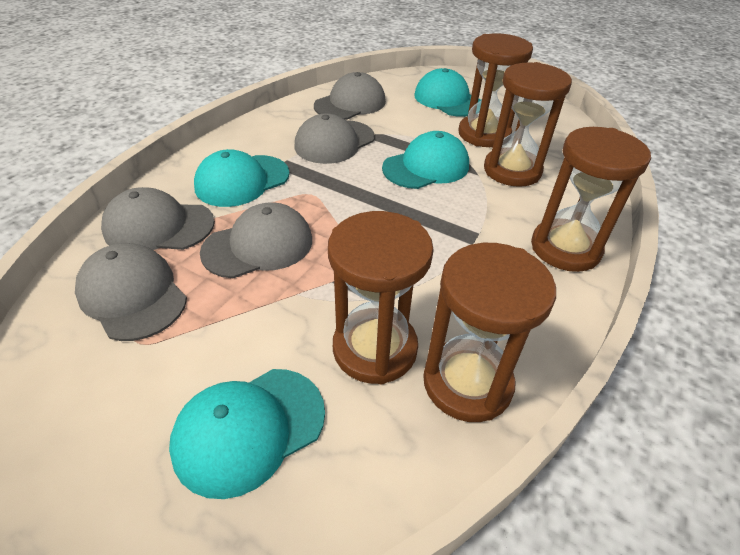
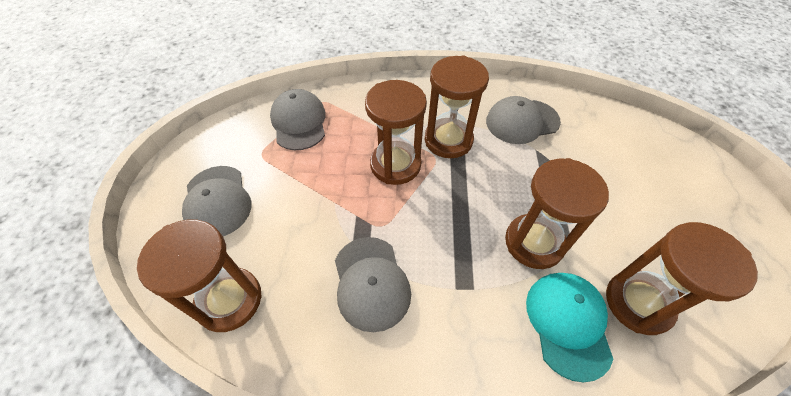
grey cap: 5 -> 4
turquoise cap: 4 -> 1

